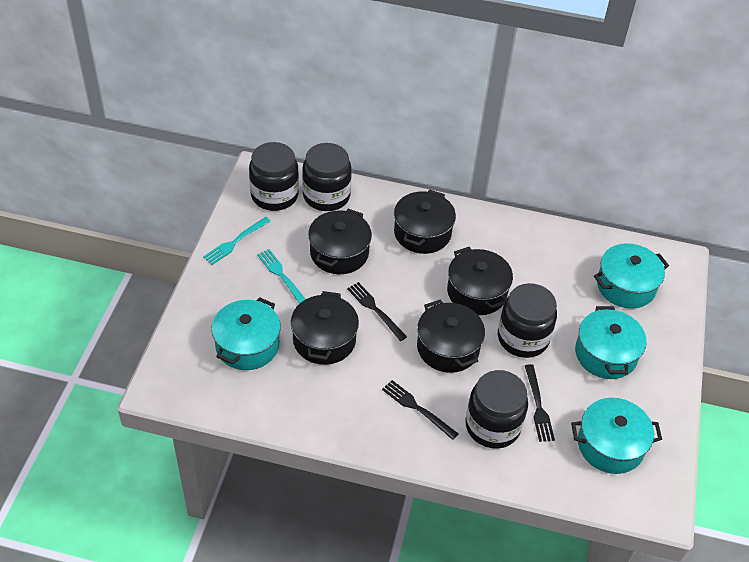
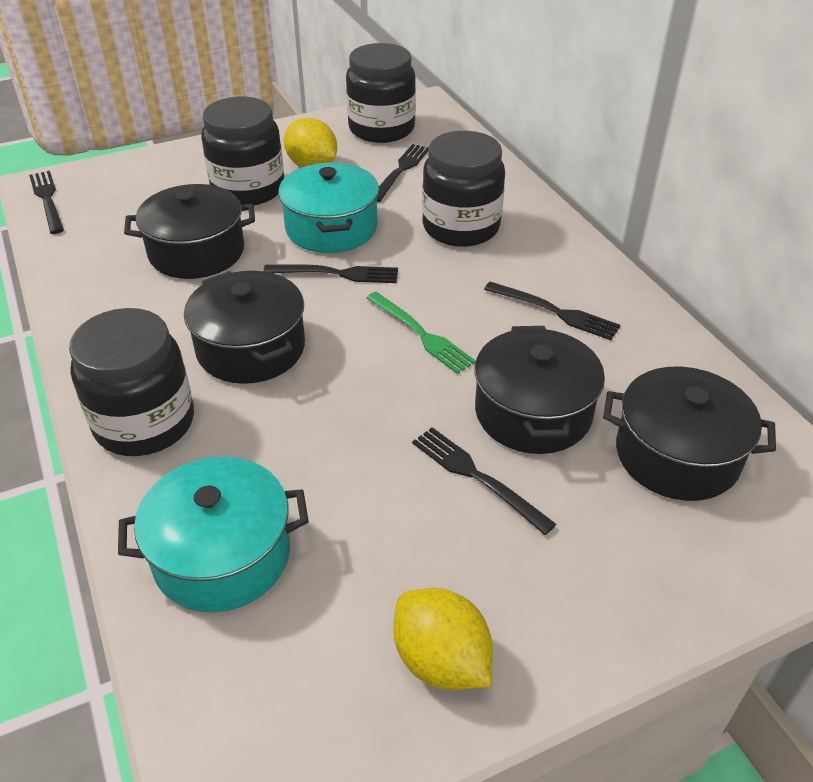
black fork: 3 -> 5
black pot: 5 -> 4
green fork: 0 -> 1
turquoise fork: 2 -> 0
turquoise pot: 4 -> 2
yellow lemon: 0 -> 2

